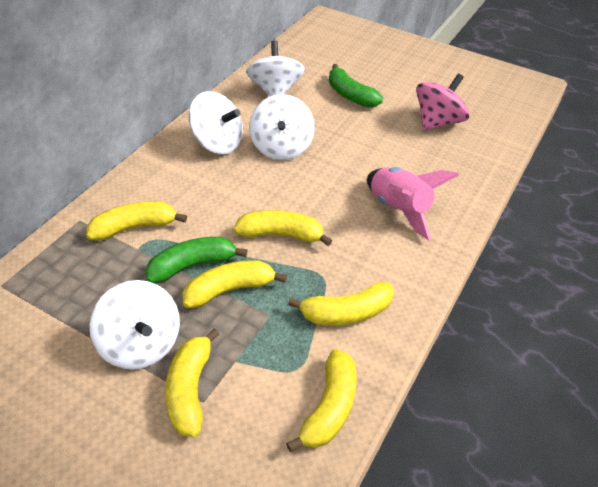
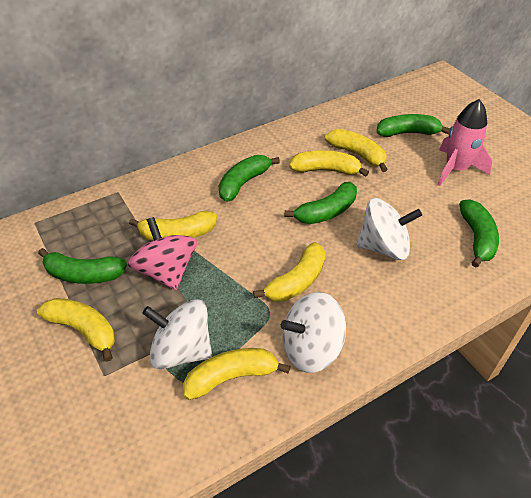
green banana: 2 -> 5
white spinning top: 4 -> 3

